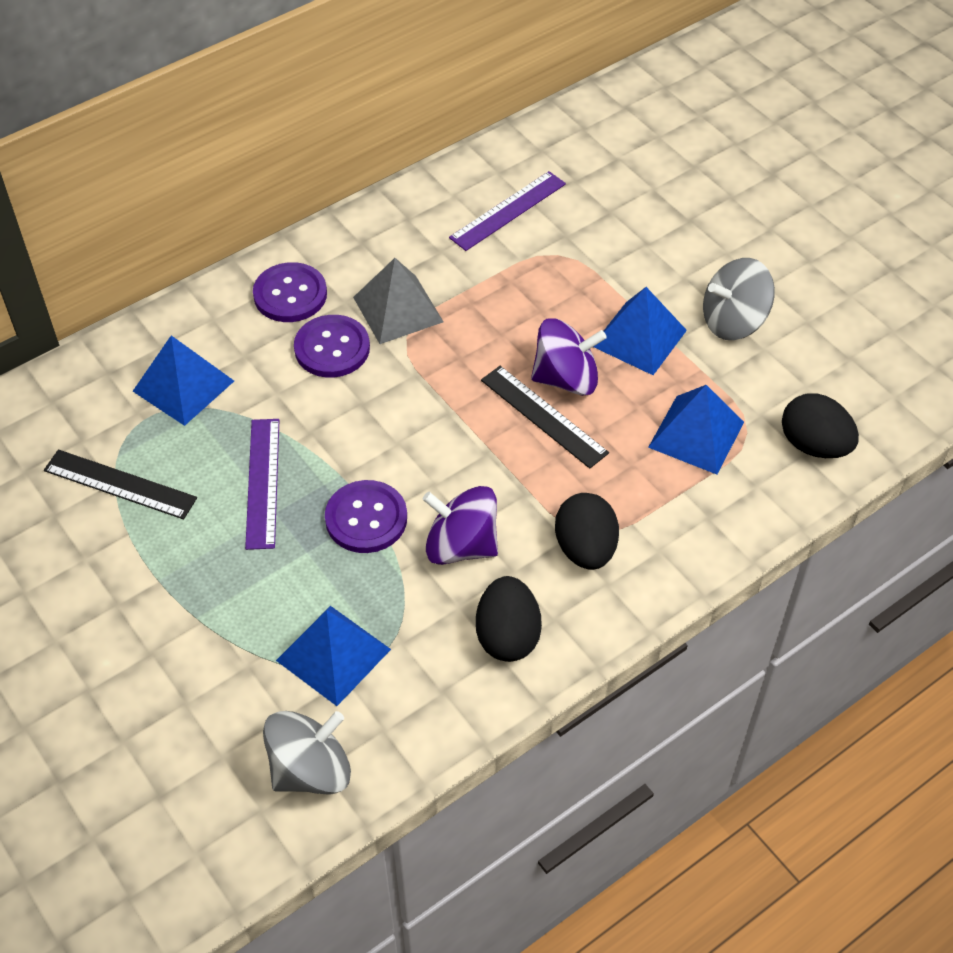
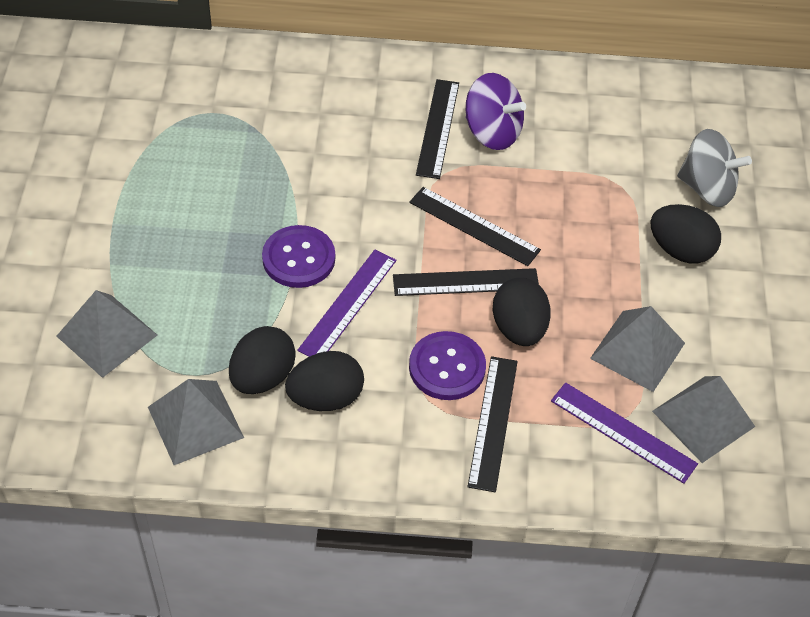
black egg: 3 -> 4
black ruler: 2 -> 4
blue pyramid: 4 -> 0
grey pyramid: 1 -> 4
grey spinning top: 2 -> 1
purple button: 3 -> 2
purple spinning top: 2 -> 1

